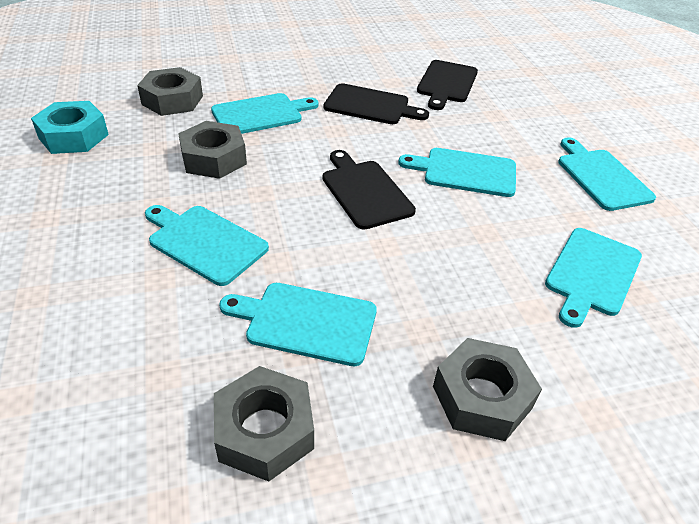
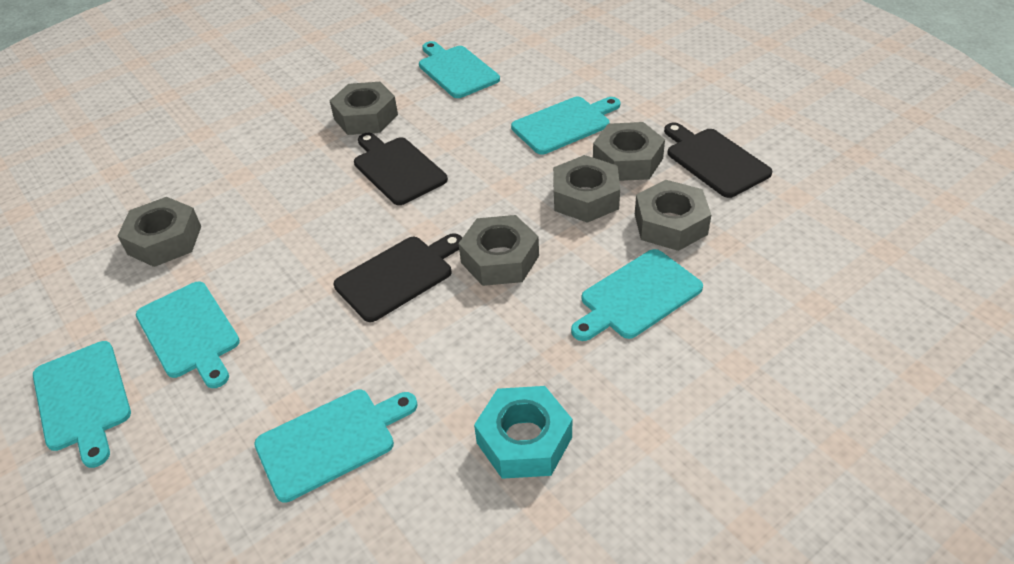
grey nut: 4 -> 6

